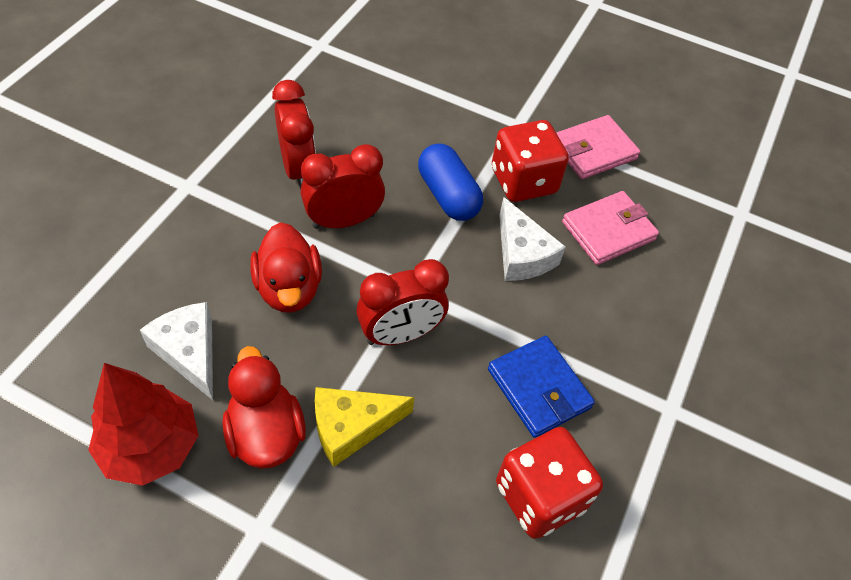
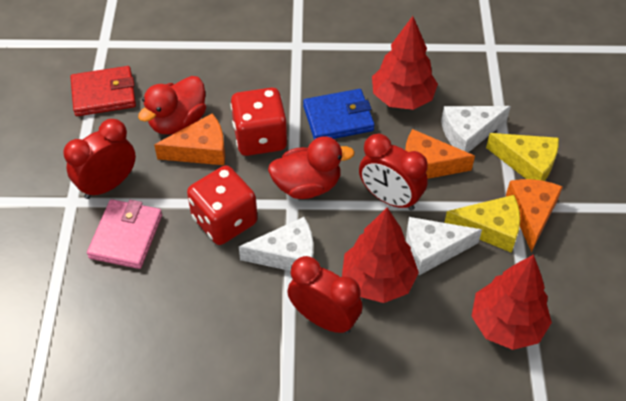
blue capsule: 1 -> 0
orange cheese: 0 -> 3
pink wallet: 2 -> 1
red tree: 1 -> 3
red wallet: 0 -> 1
white cheese: 2 -> 3
yellow cheese: 1 -> 2

